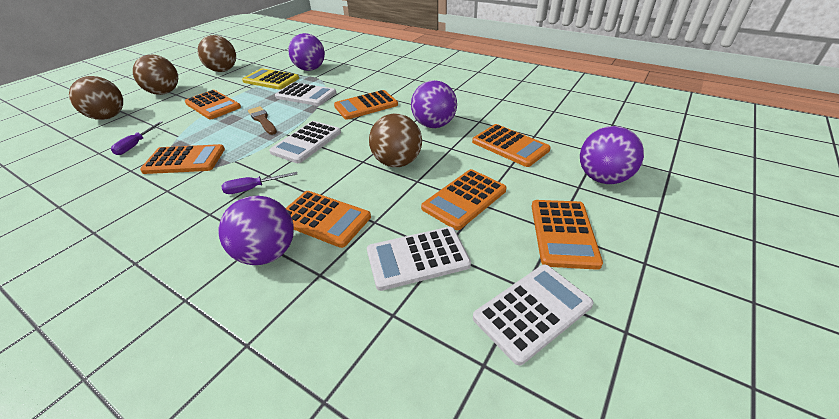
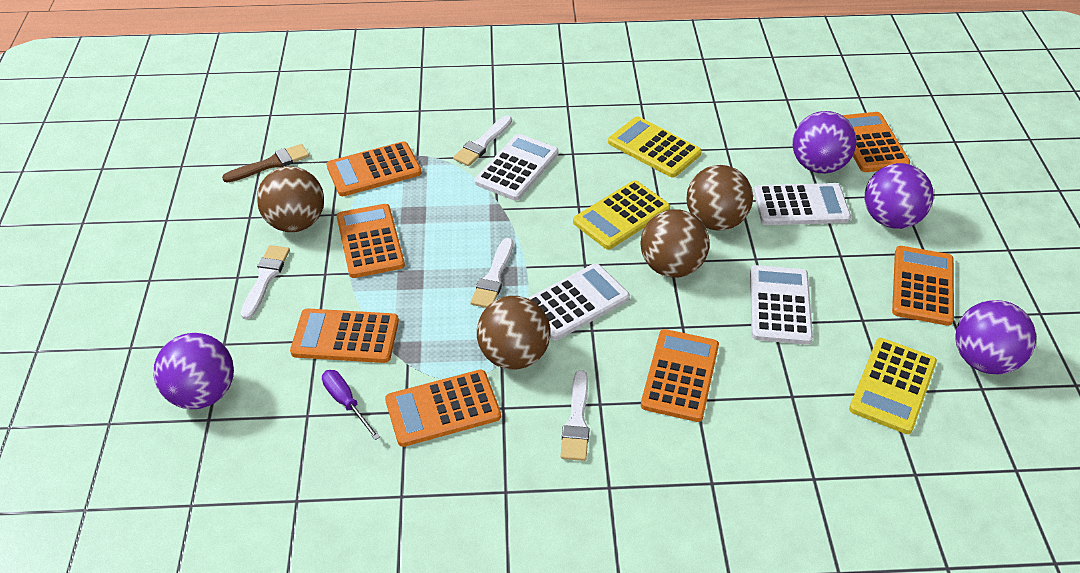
purple screwdriver: 2 -> 1
white brush: 0 -> 4
yellow calculator: 1 -> 3

